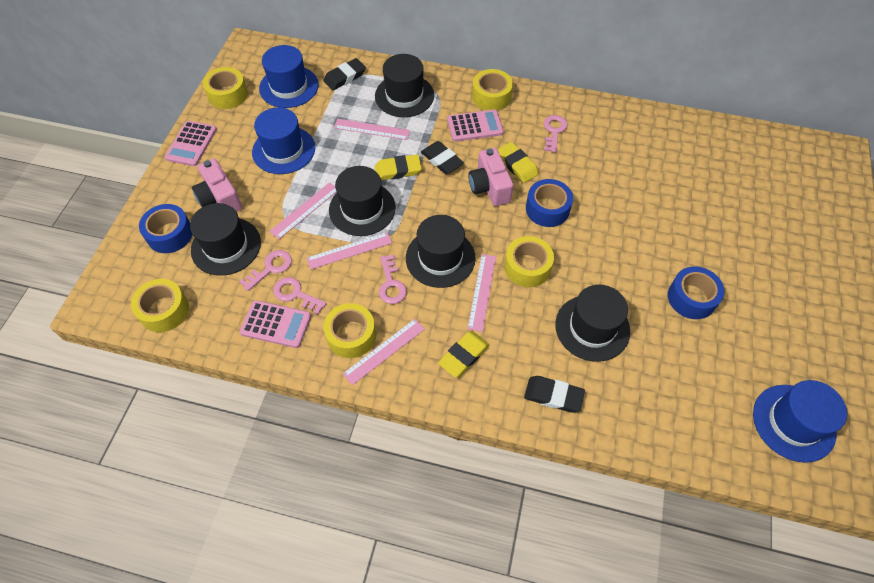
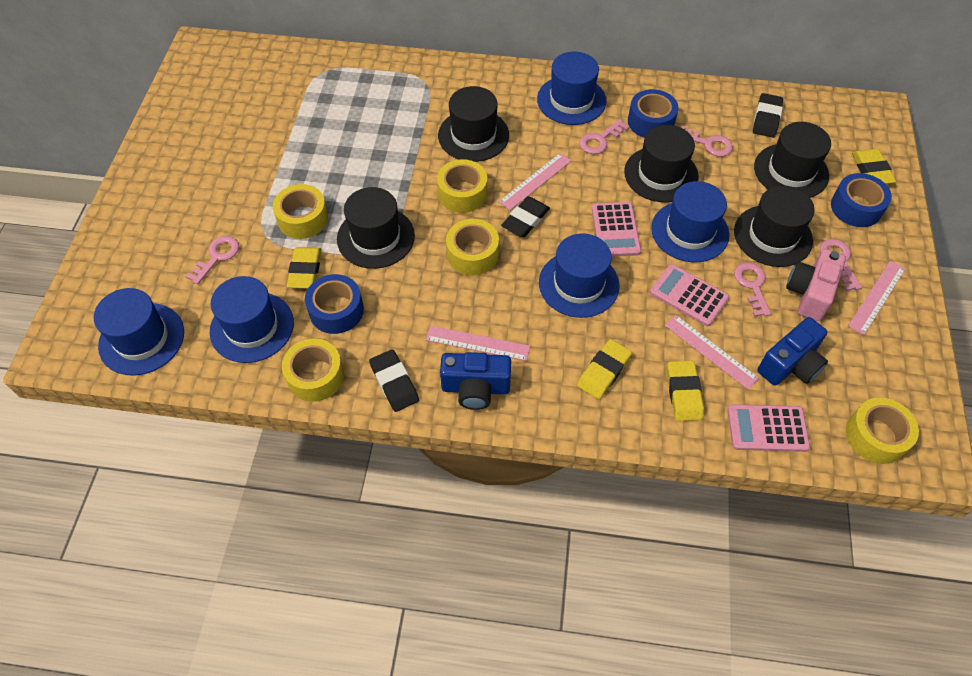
blue camera: 0 -> 2
blue hat: 3 -> 5
pink camera: 2 -> 1
pink key: 4 -> 5
pink ruler: 5 -> 4
yellow eraser: 3 -> 4

